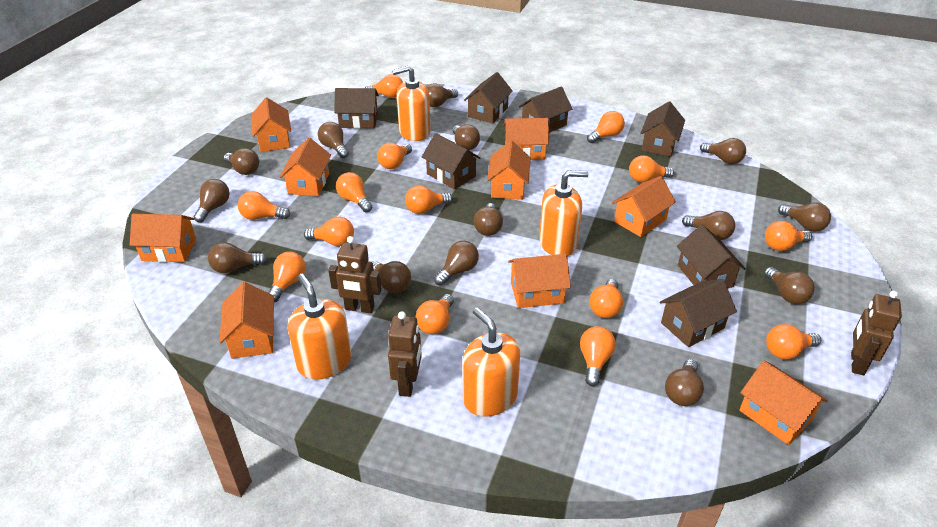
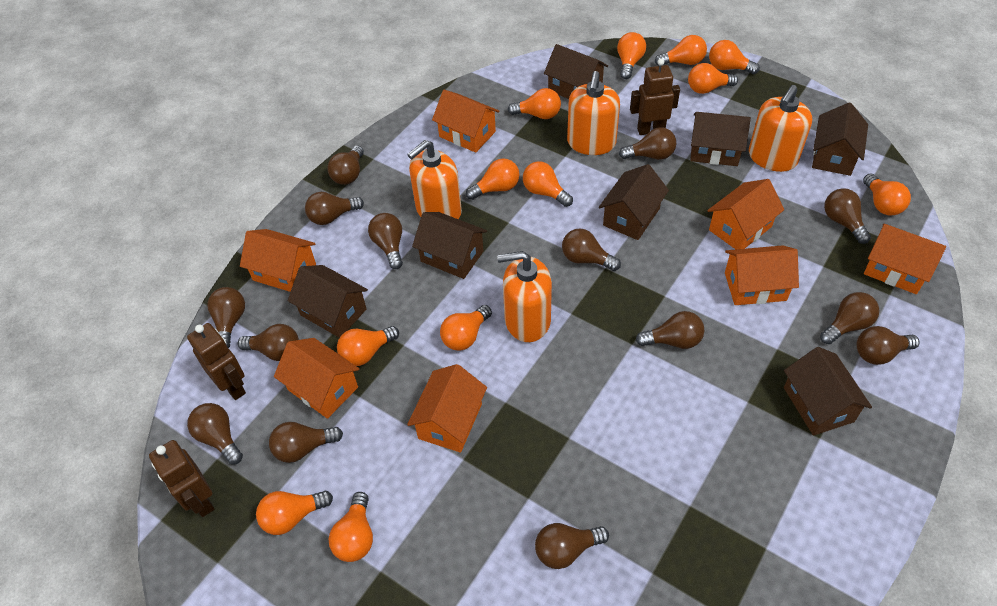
orange house: 9 -> 7
orange light bulb: 14 -> 12

